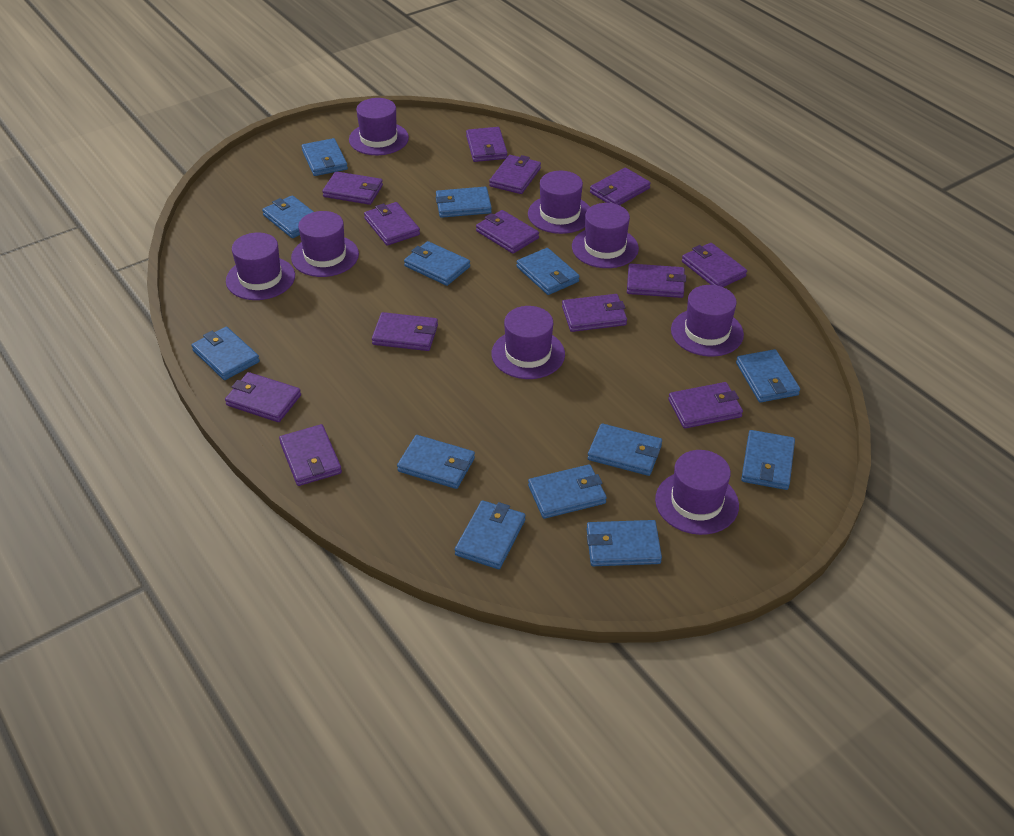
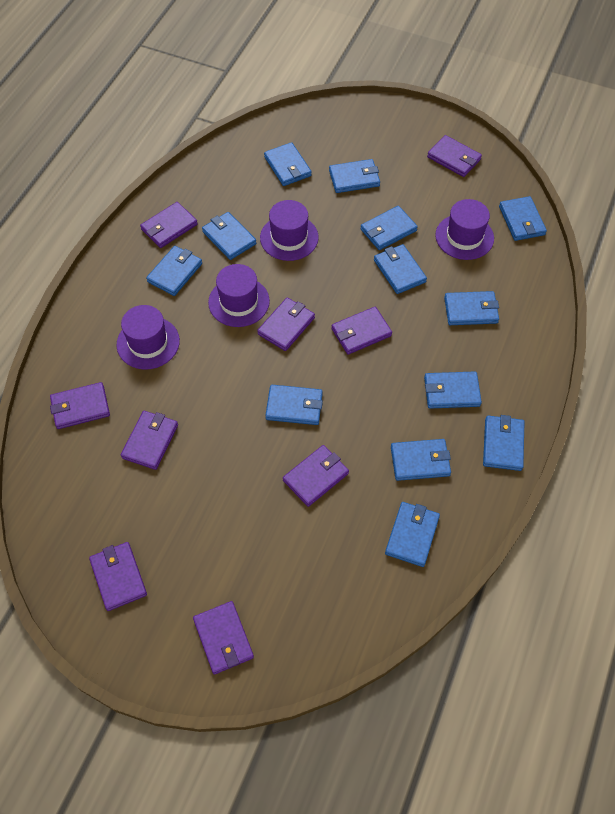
purple hat: 8 -> 4
purple wallet: 13 -> 9

